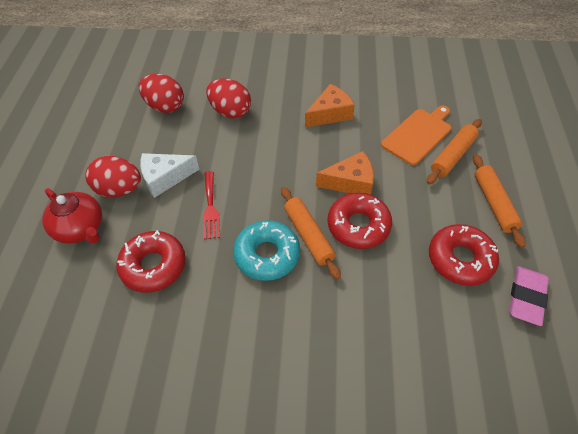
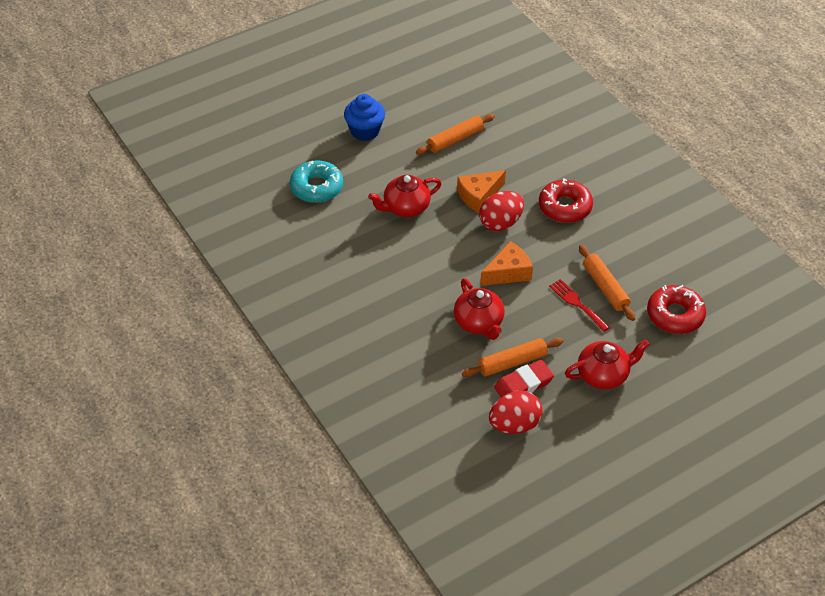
blue cupcake: 0 -> 1
orange cutting board: 1 -> 0
pink eraser: 1 -> 0
red donut: 3 -> 2
red egg: 3 -> 2
red eraser: 0 -> 1
red teapot: 1 -> 3
white cheese: 1 -> 0

